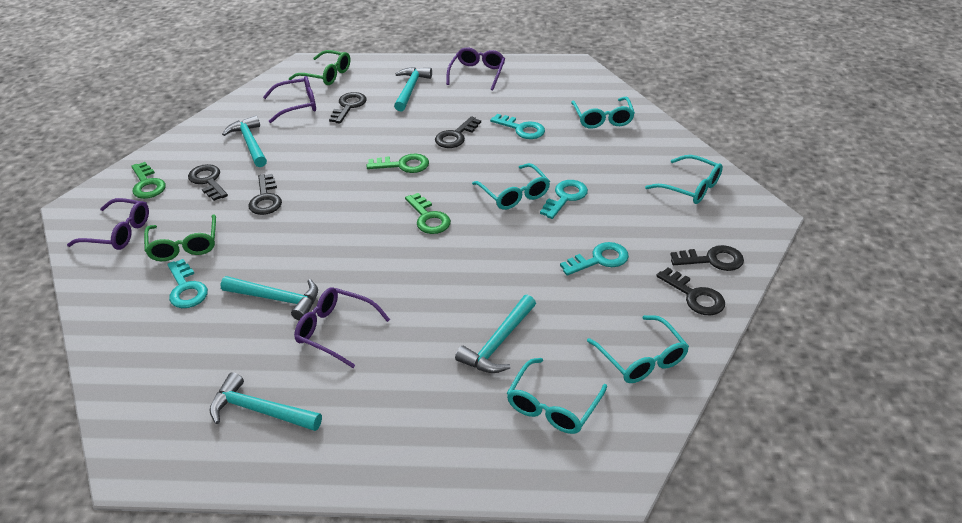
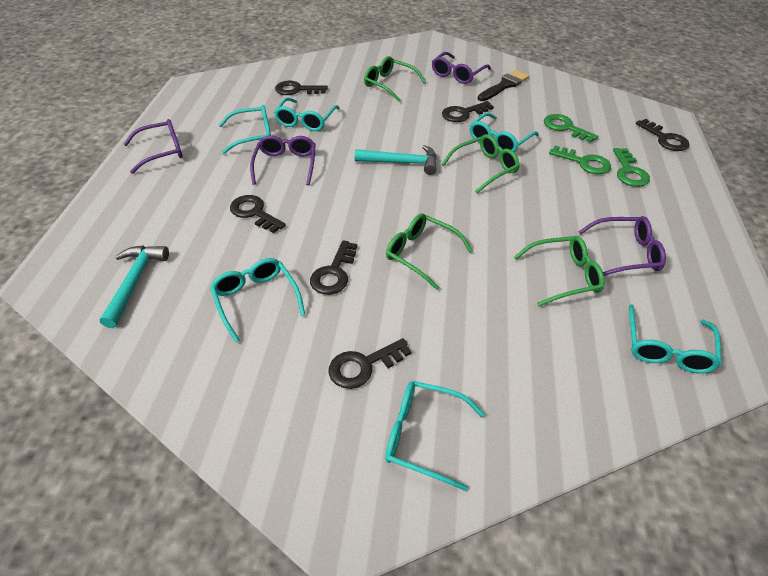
black brush: 0 -> 1
green glasses: 2 -> 4
turquoise glasses: 5 -> 6
turquoise hammer: 5 -> 2
turquoise key: 4 -> 0

